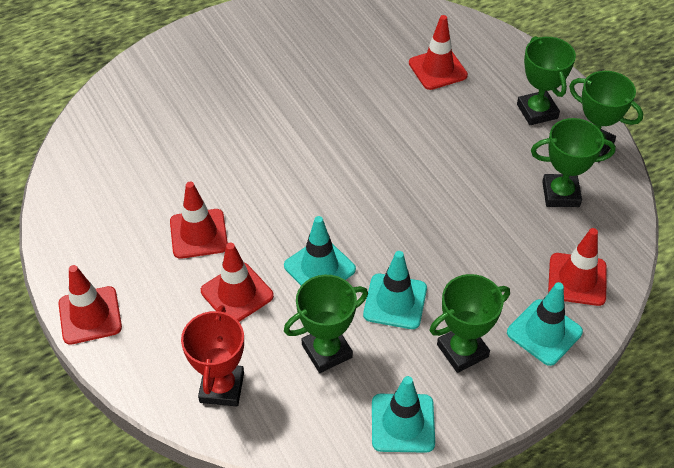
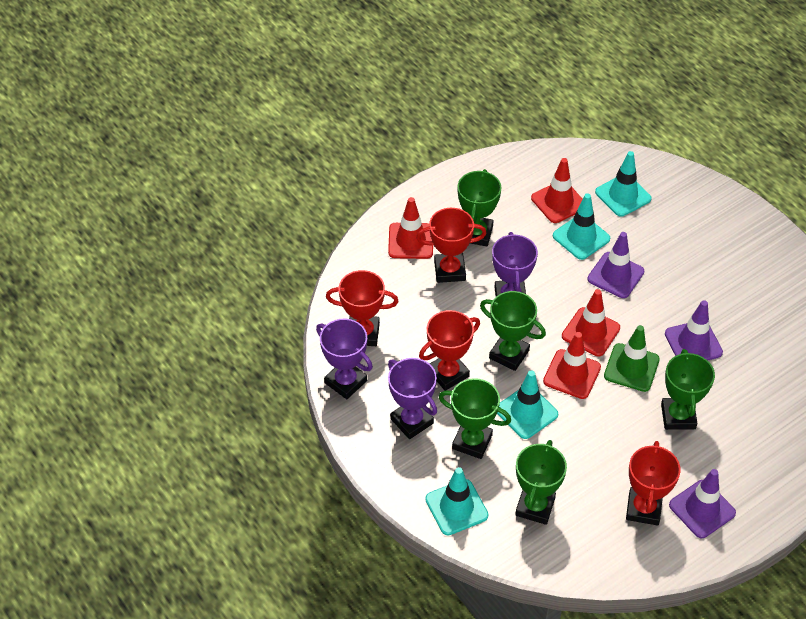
green traffic cone: 0 -> 1
purple traffic cone: 0 -> 3
purple trophy: 0 -> 3
red traffic cone: 5 -> 4
red trophy: 1 -> 4

